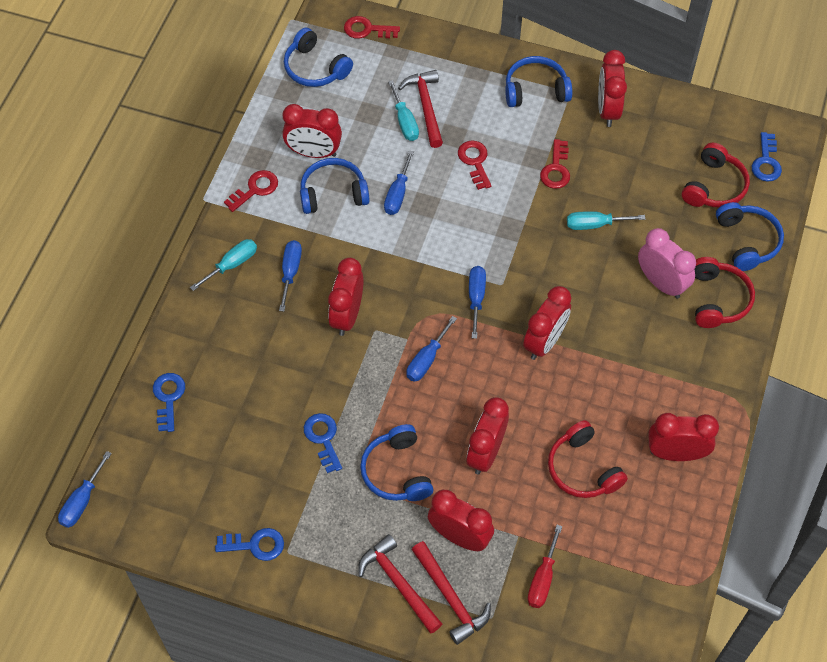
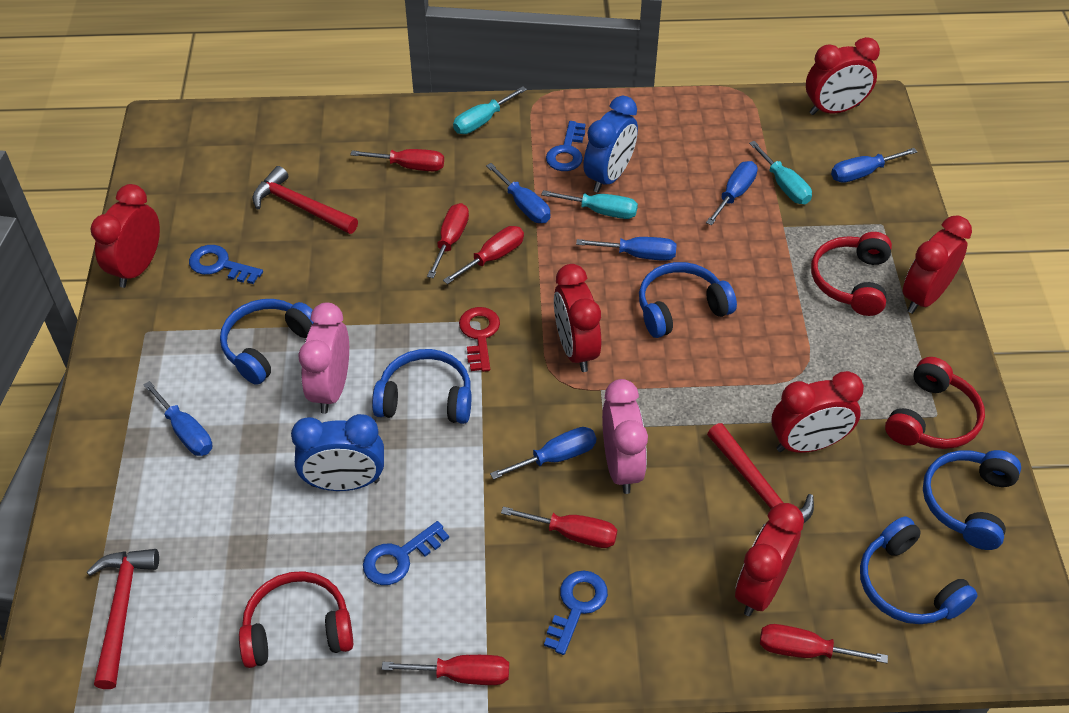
blue clock: 0 -> 2
blue screwdriver: 5 -> 6
pink clock: 1 -> 2
red clock: 7 -> 6
red key: 4 -> 1
red screwdriver: 1 -> 6

